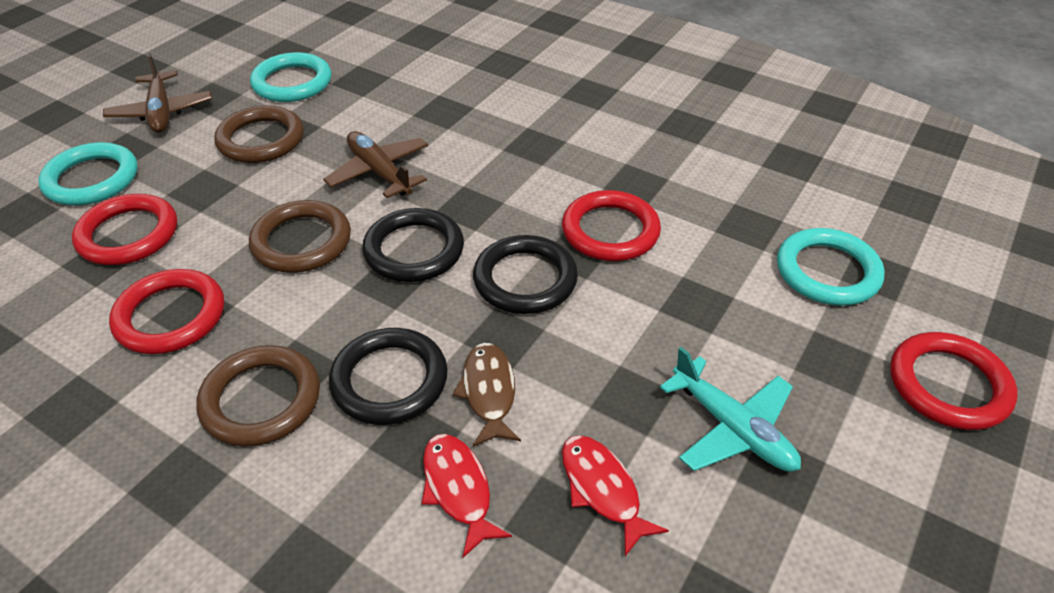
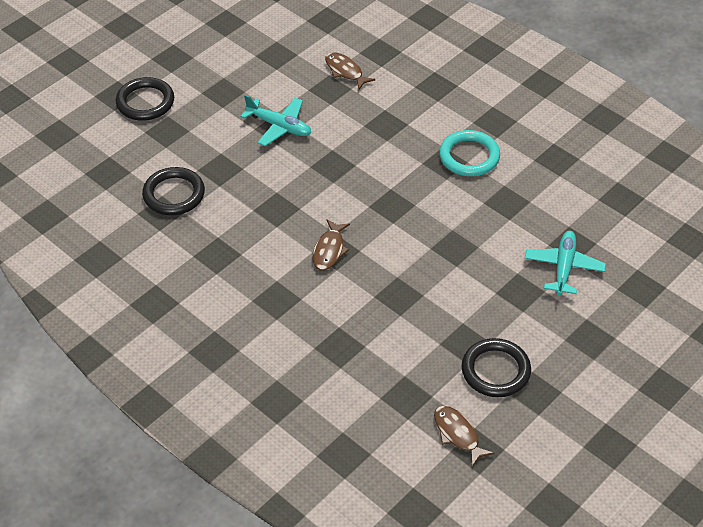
brown fish: 1 -> 3
brown plane: 2 -> 0
brown ring: 3 -> 0
red fish: 2 -> 0
red ring: 4 -> 0
turquoise plane: 1 -> 2
turquoise ring: 3 -> 1

